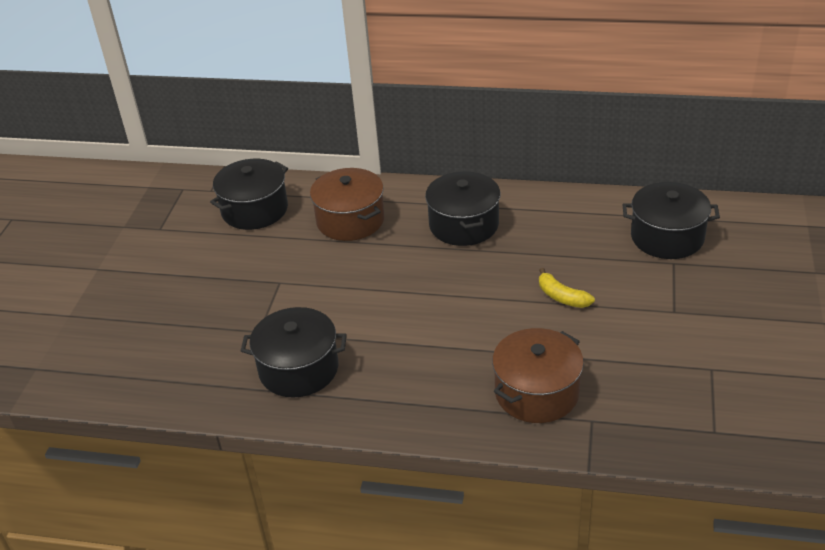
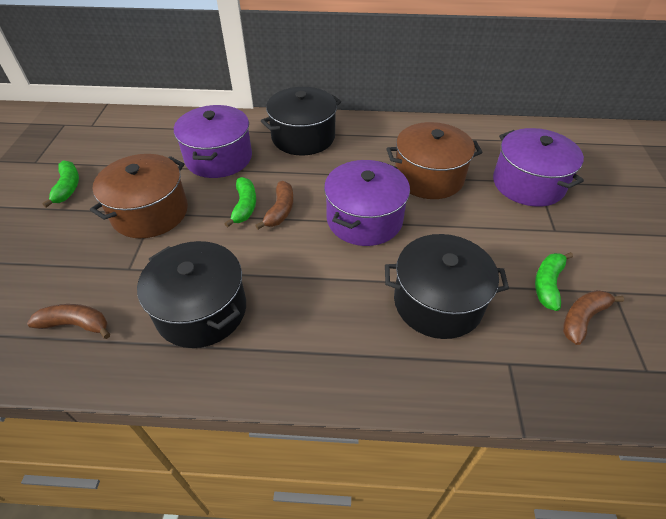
black pot: 4 -> 3
brown banana: 0 -> 3
green banana: 0 -> 3
purple pot: 0 -> 3
yellow banana: 1 -> 0

